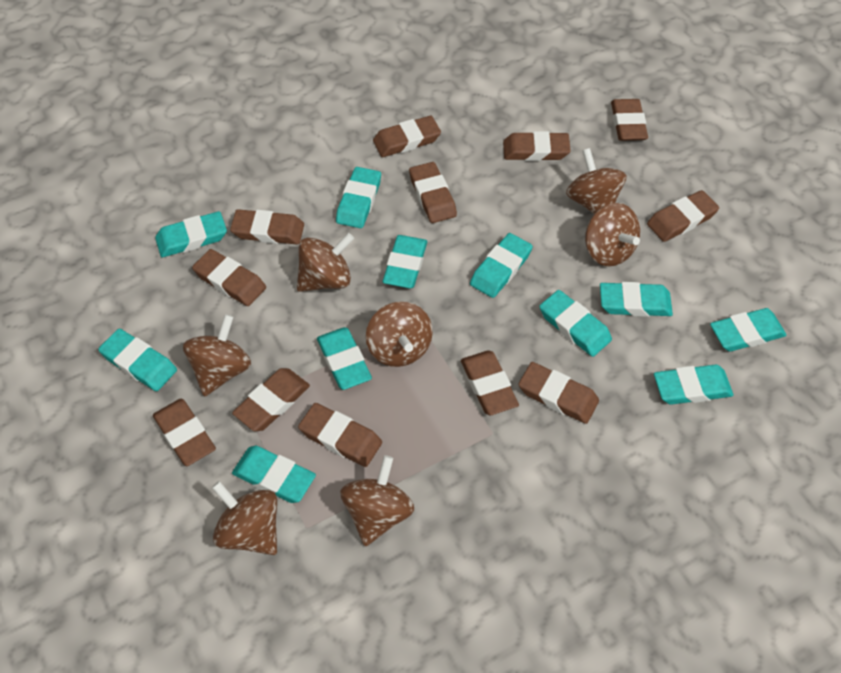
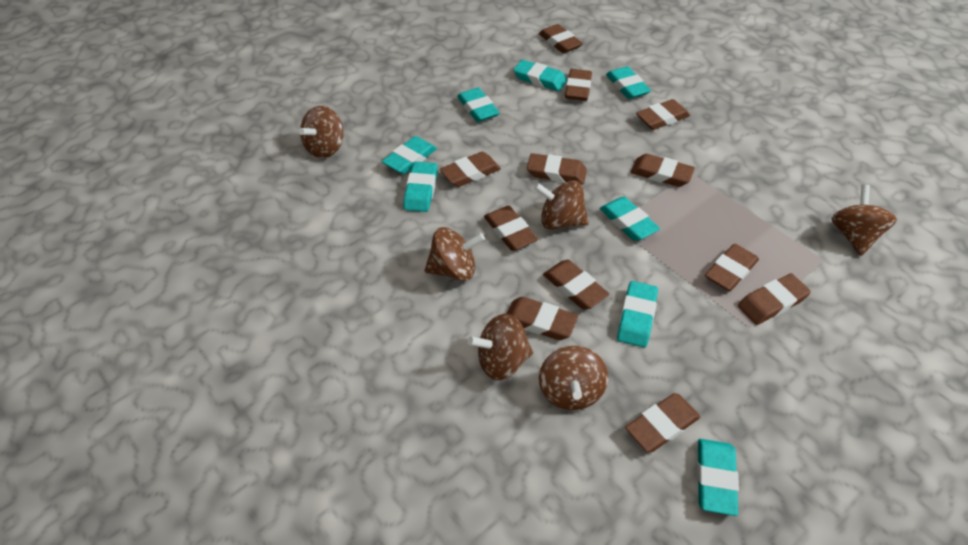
brown spinning top: 7 -> 6
turquoise eraser: 11 -> 8

